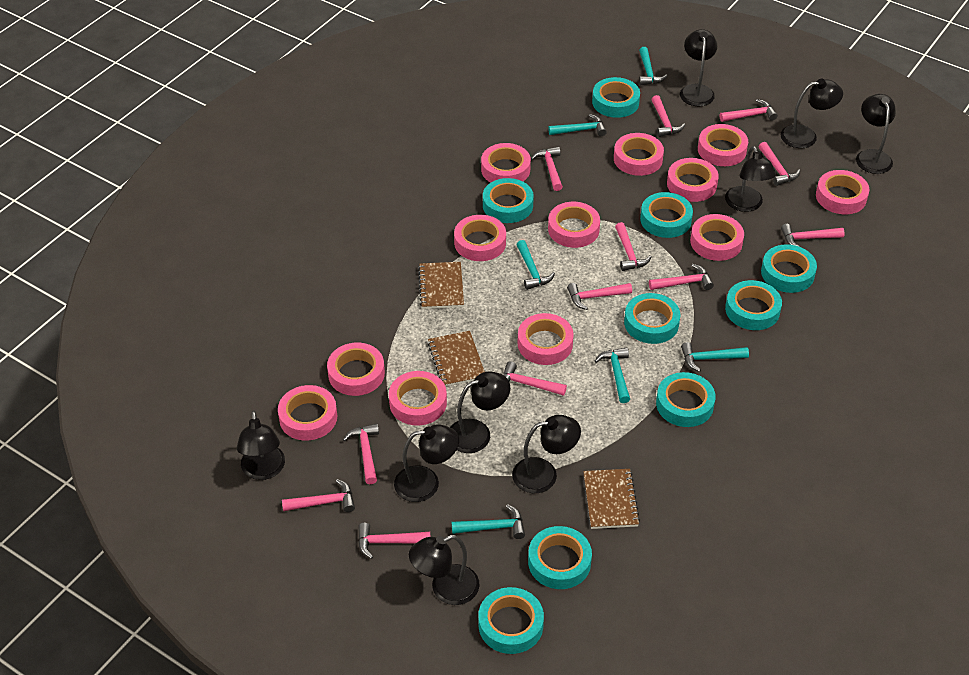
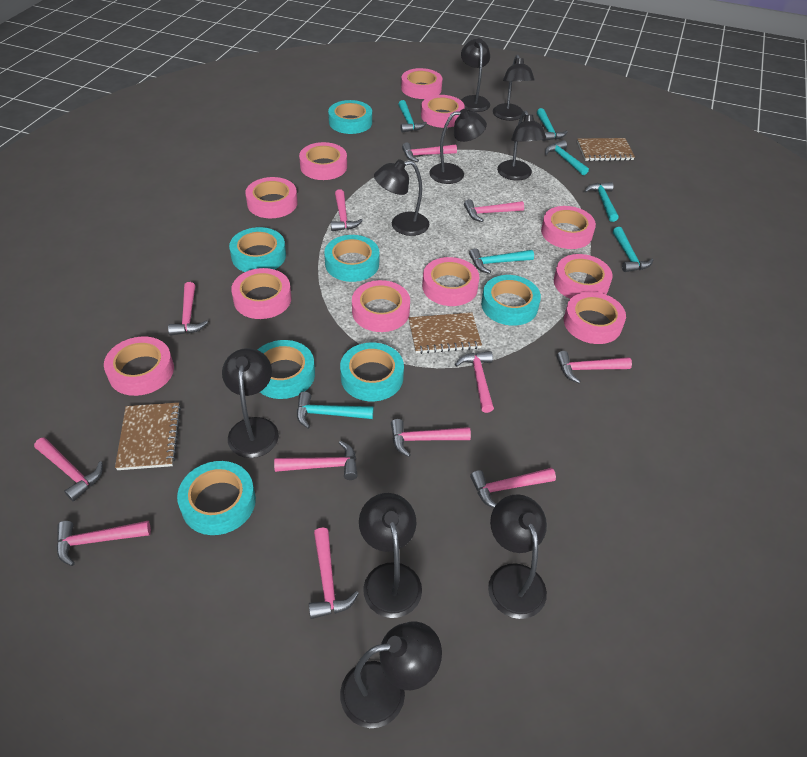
pink tape: 12 -> 11
turquoise hammer: 6 -> 7
turquoise tape: 9 -> 7

